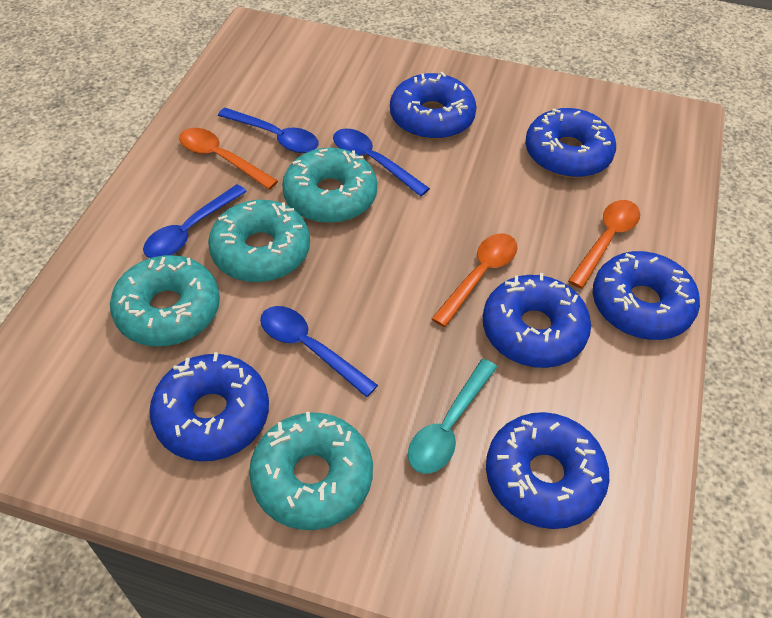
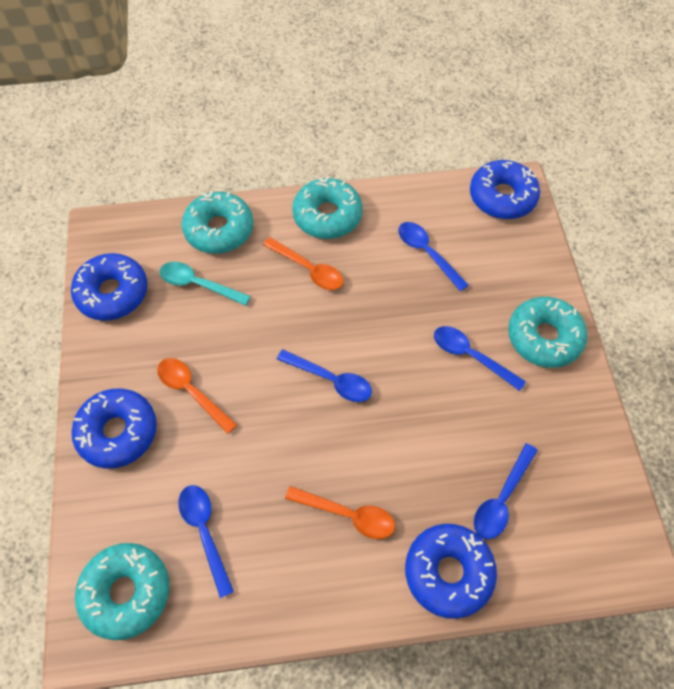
blue donut: 6 -> 4
blue spoon: 4 -> 5

